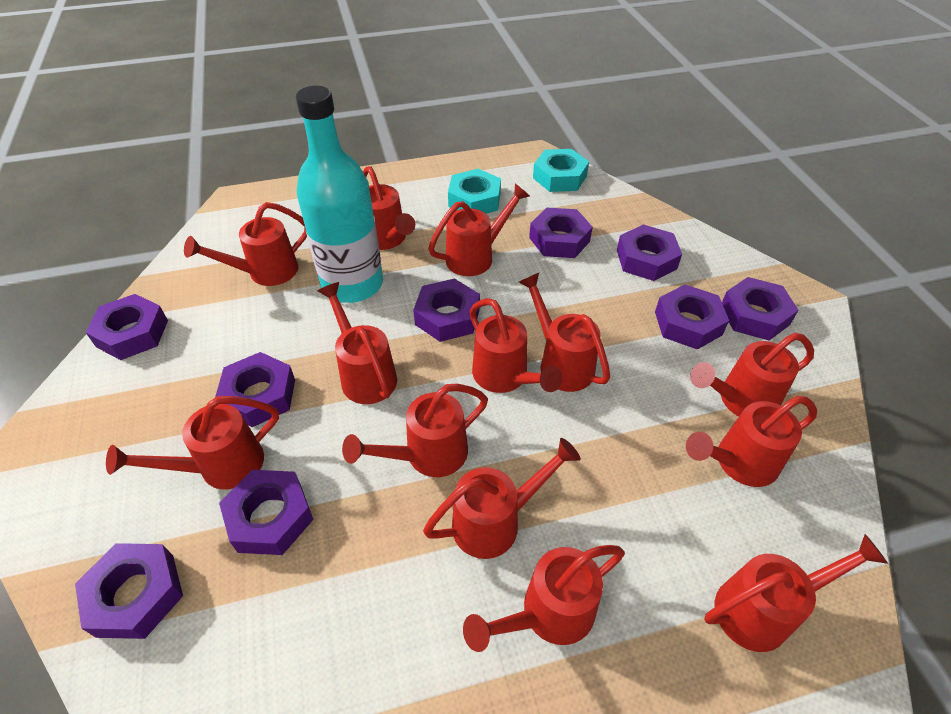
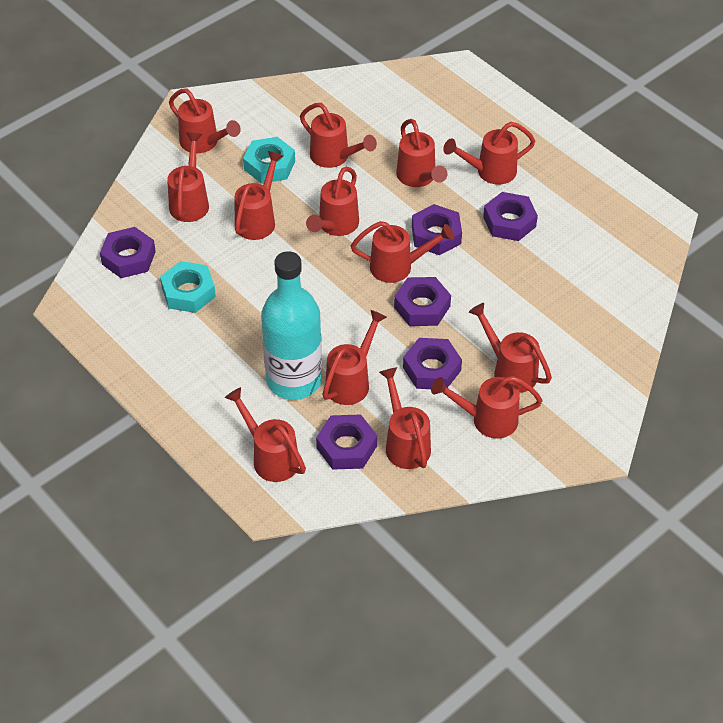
purple nut: 9 -> 6

